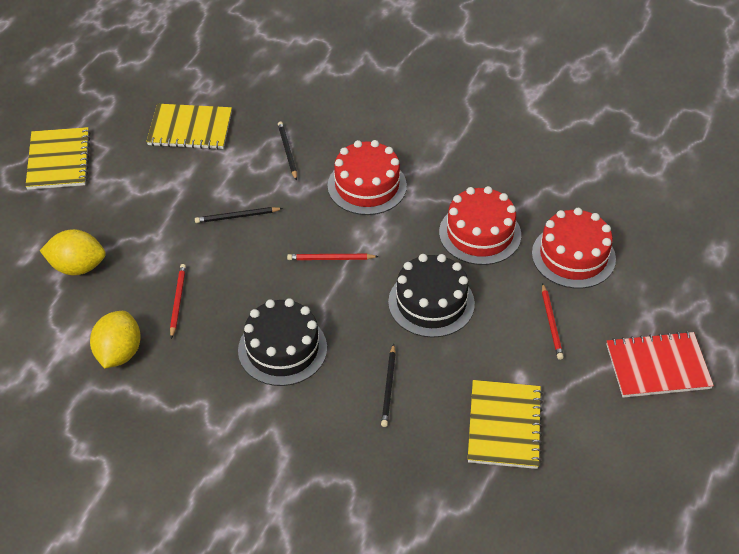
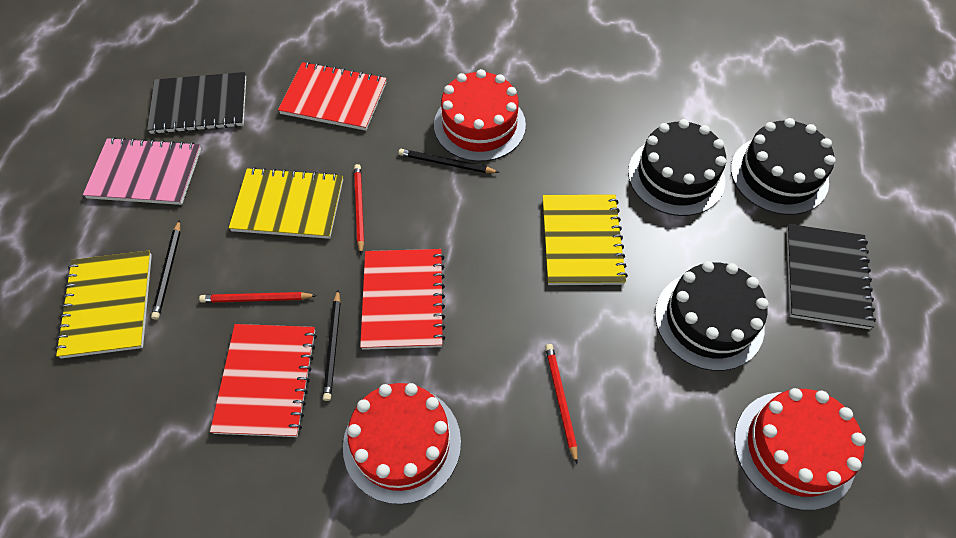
black cake: 2 -> 3
black notebook: 0 -> 2
pink notebook: 0 -> 1
red notebook: 1 -> 3
yellow lemon: 2 -> 0

